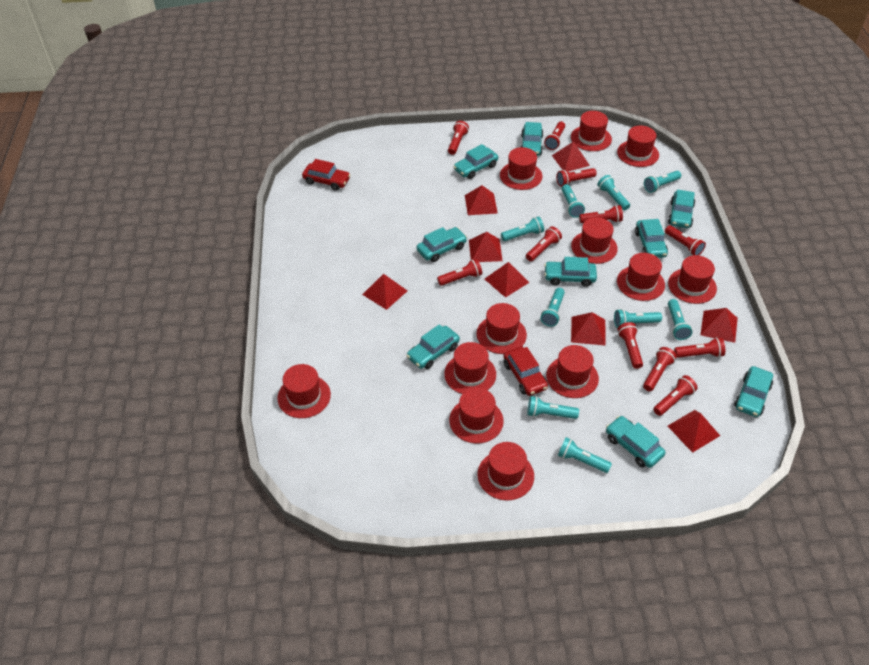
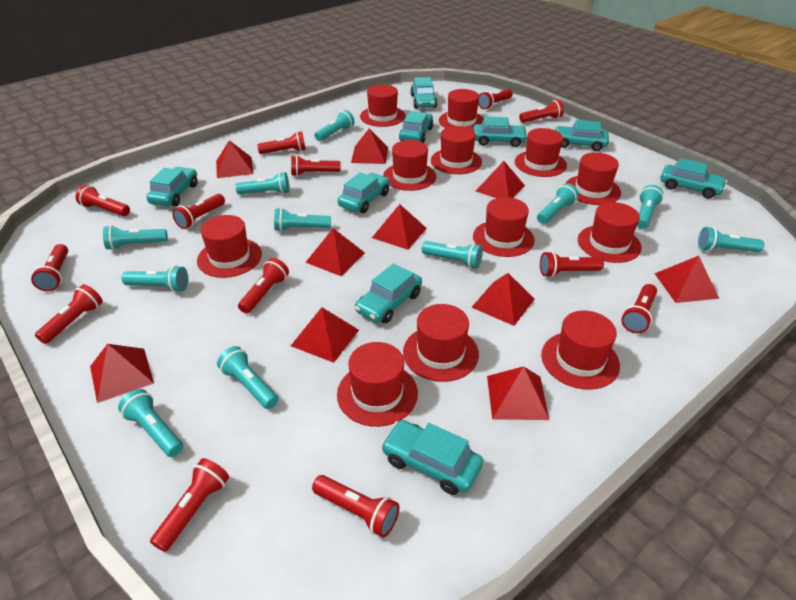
red car: 2 -> 0
red flashlight: 11 -> 13
red pyramid: 8 -> 10
turquoise flashlight: 9 -> 11

